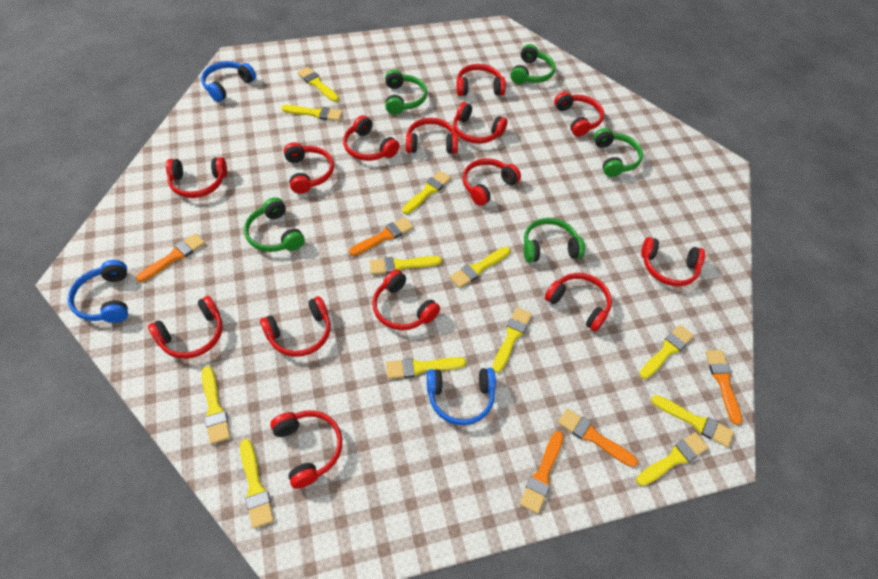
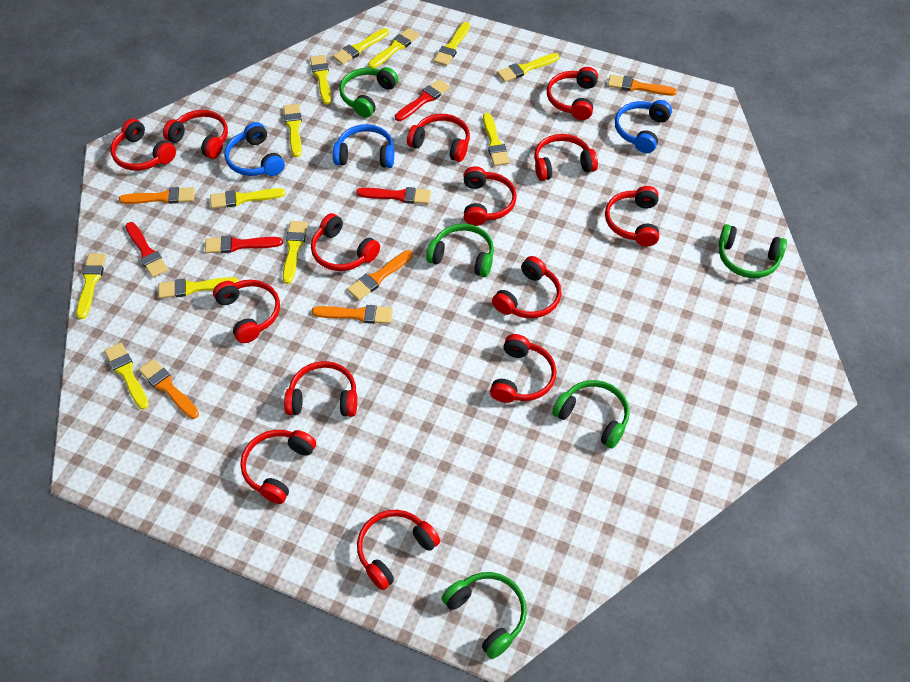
red brush: 0 -> 4

